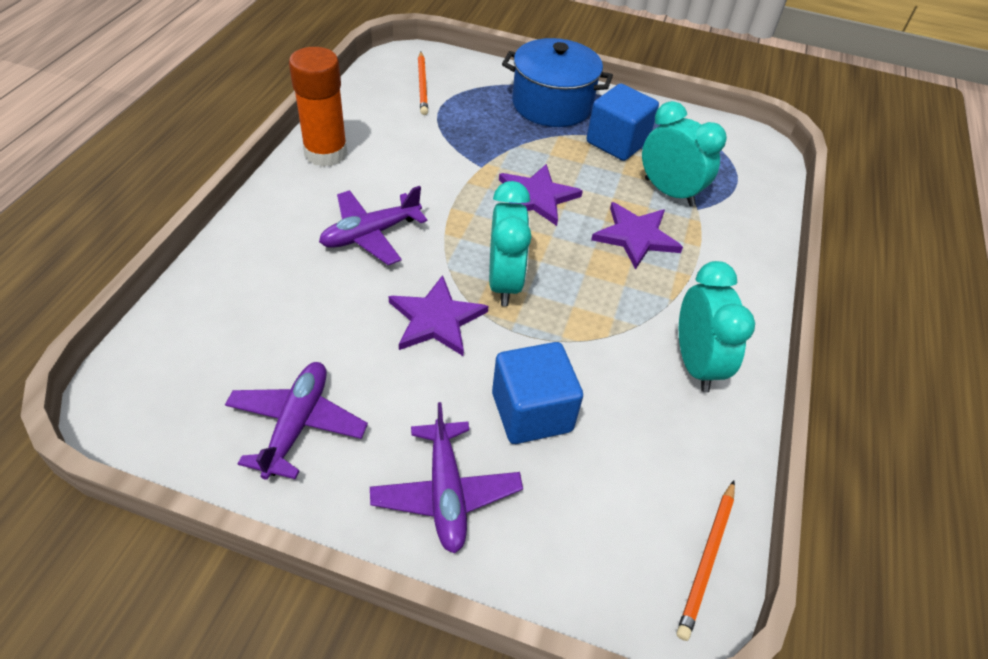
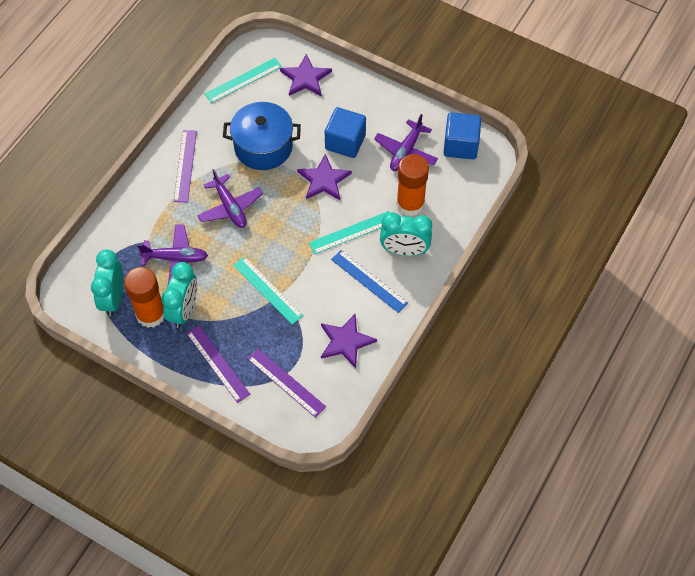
blue ruler: 0 -> 1
orange glue stick: 1 -> 2
orange pencil: 2 -> 0
purple ruler: 0 -> 3
turquoise ruler: 0 -> 3

